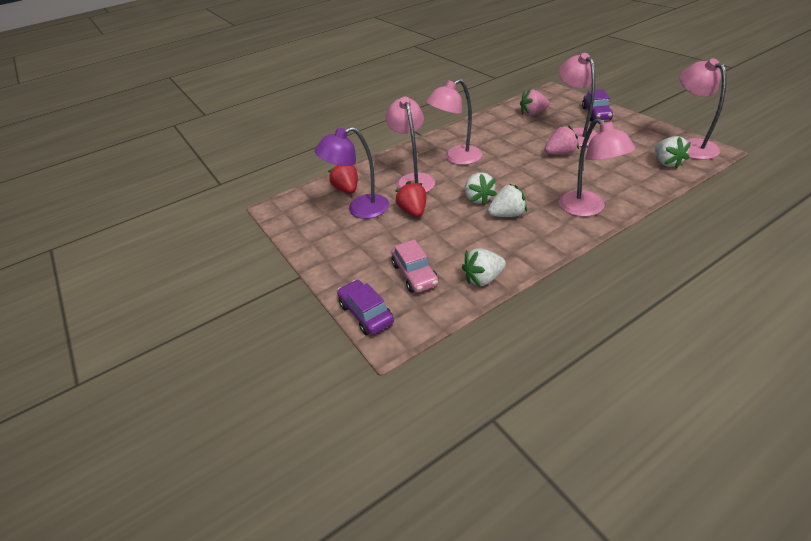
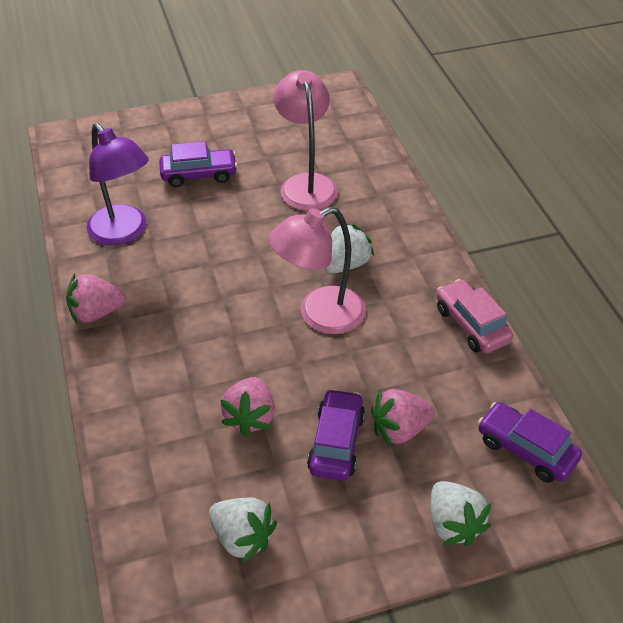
pink lamp: 5 -> 2
pink strawberry: 2 -> 3
purple car: 2 -> 3
red strawberry: 2 -> 0
white strawberry: 4 -> 3

